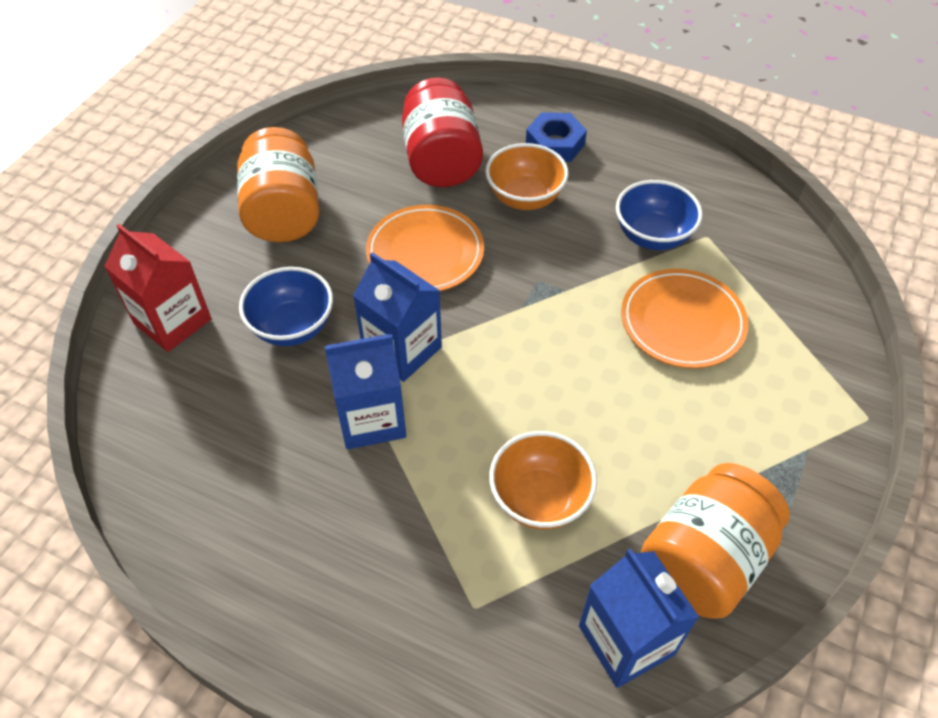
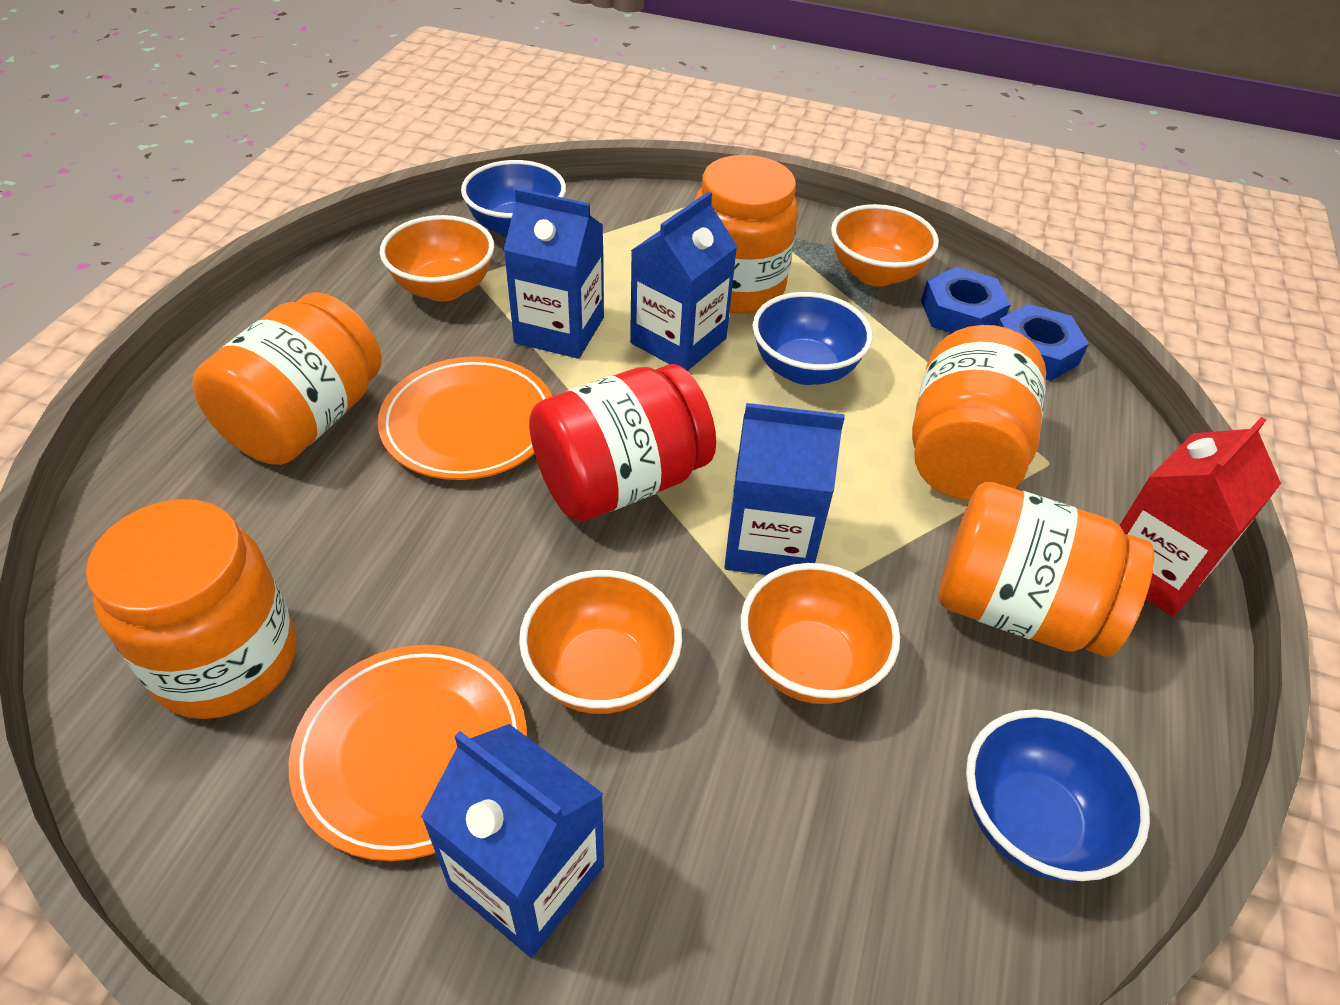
blue bowl: 2 -> 3
blue carton: 3 -> 4
blue nut: 1 -> 2
orange bowl: 2 -> 4
orange jar: 2 -> 5

